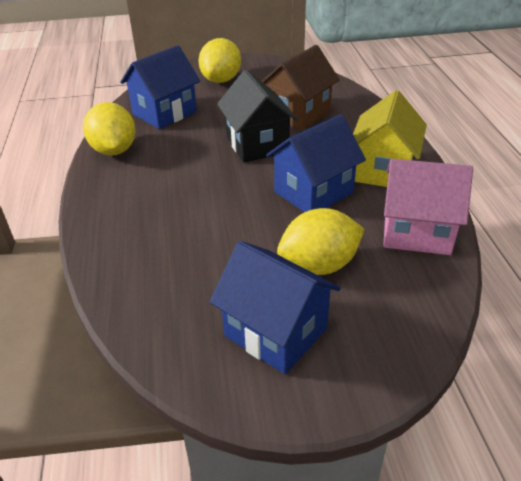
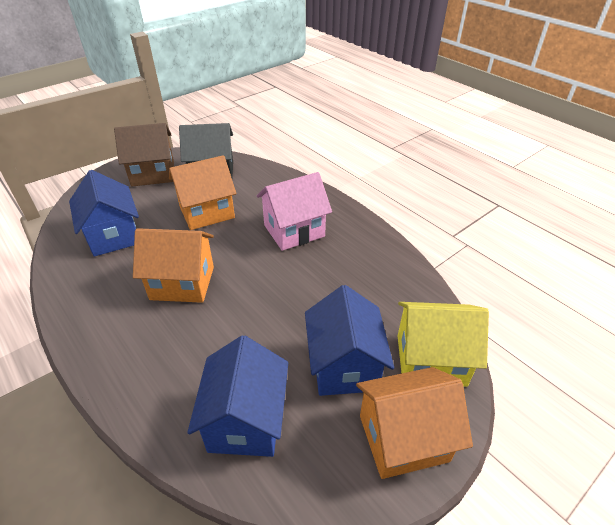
orange house: 0 -> 3
yellow lemon: 3 -> 0

